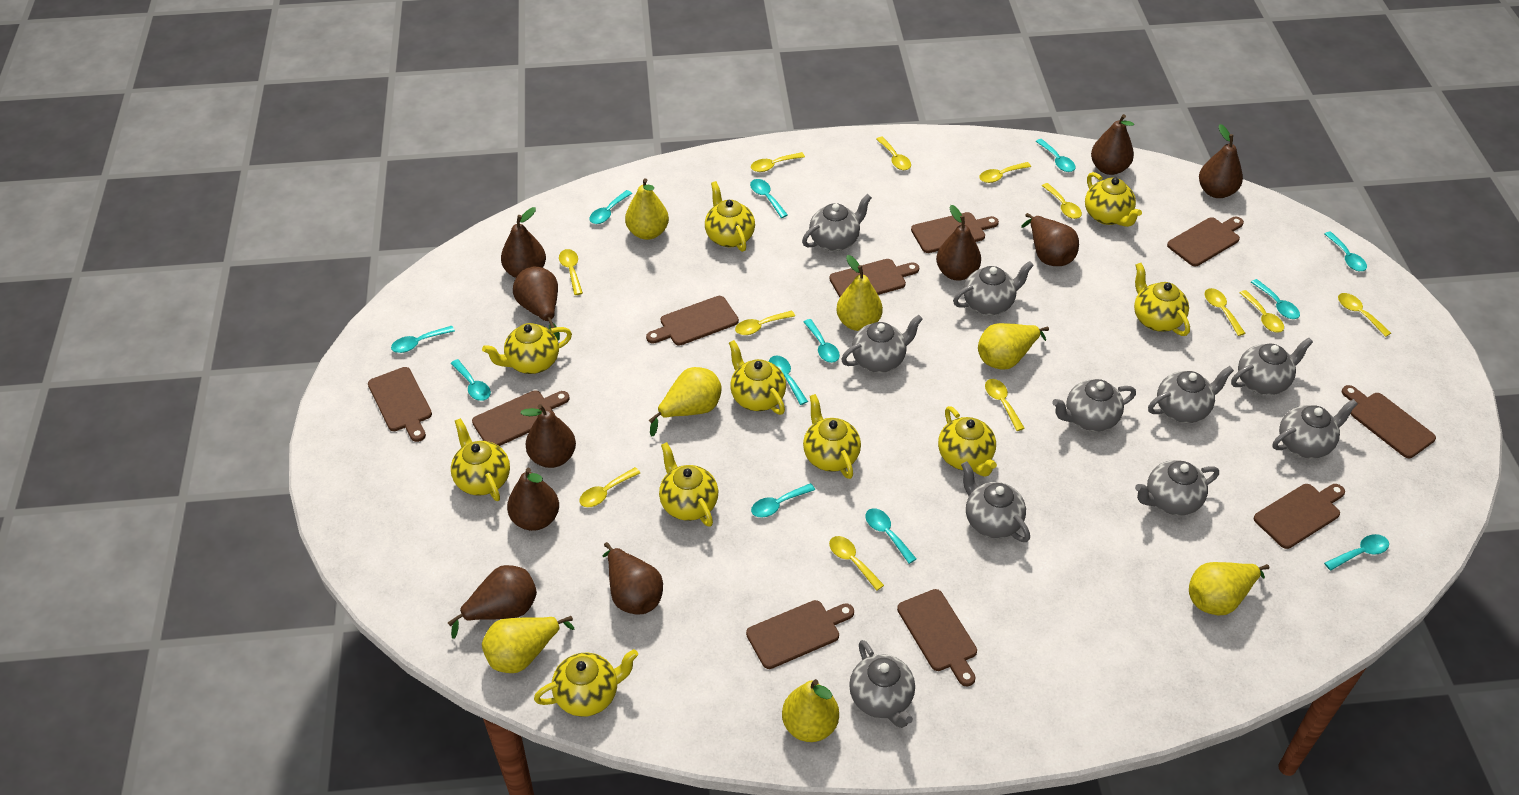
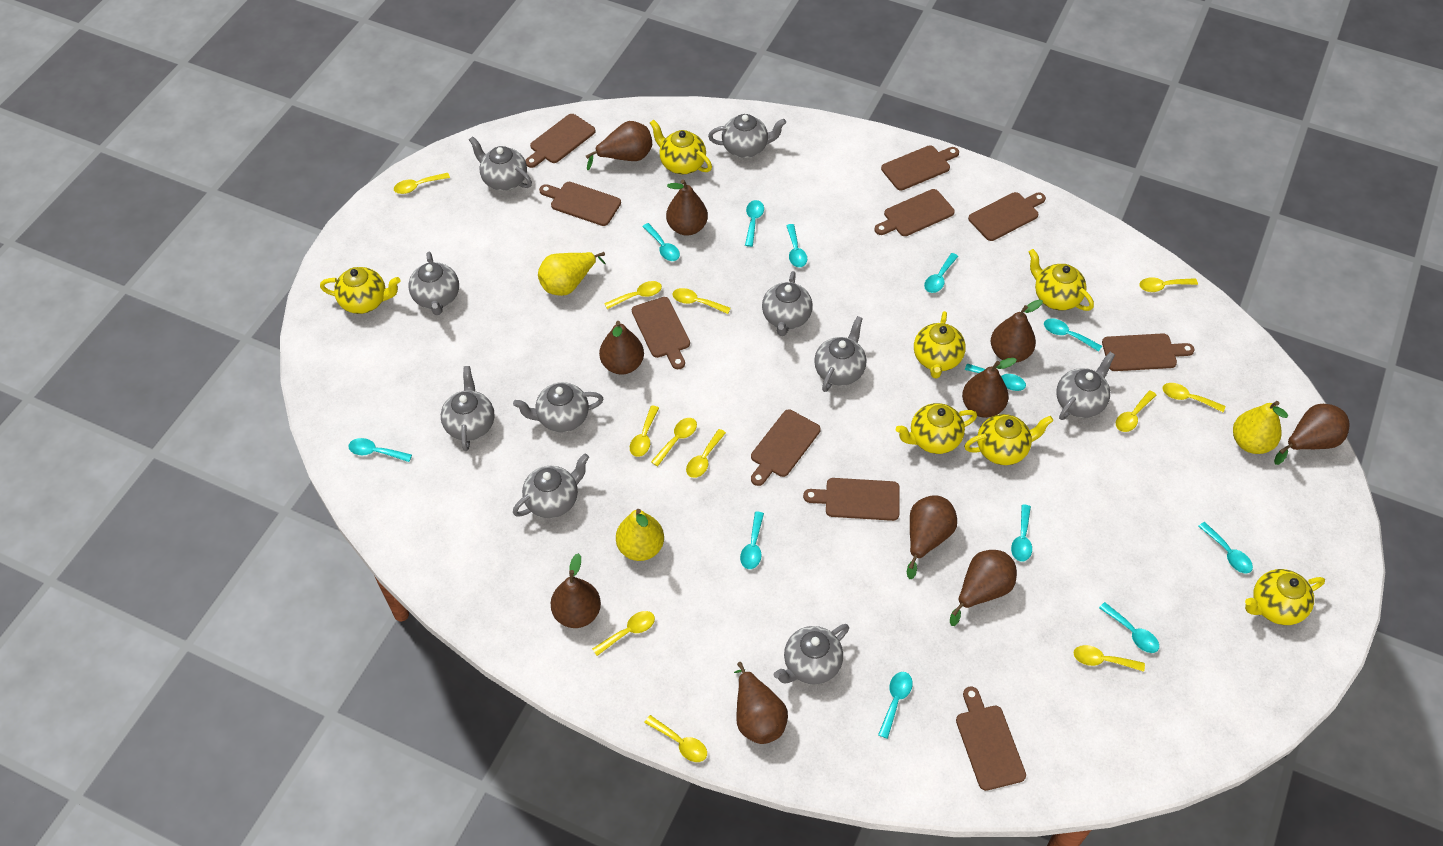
yellow pear: 7 -> 3
yellow teapot: 10 -> 7

